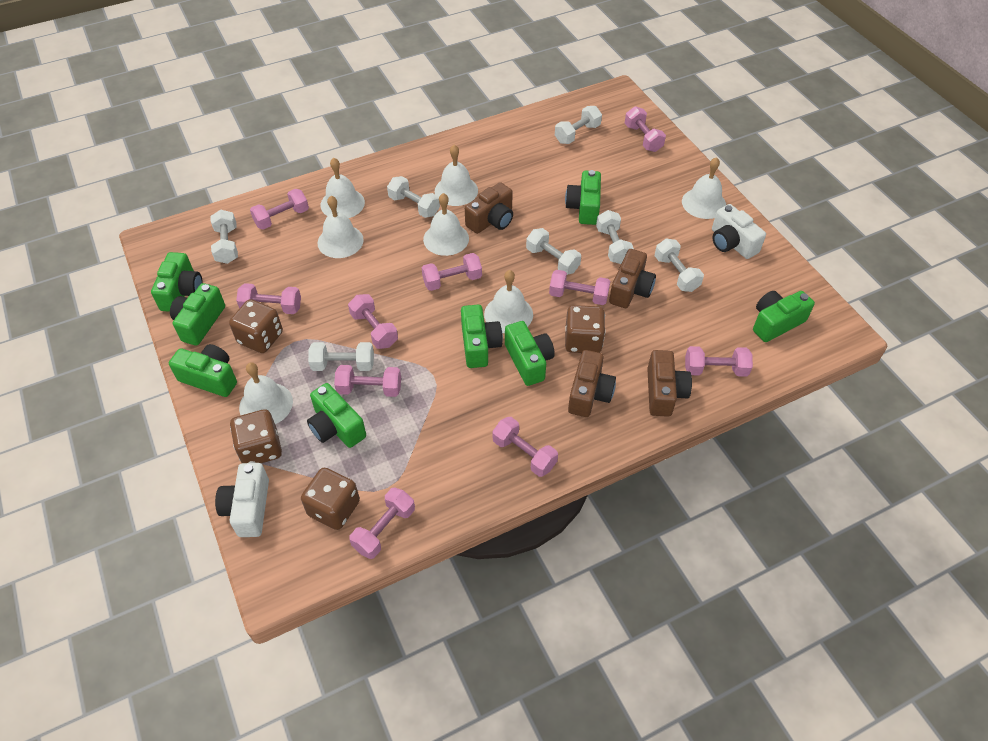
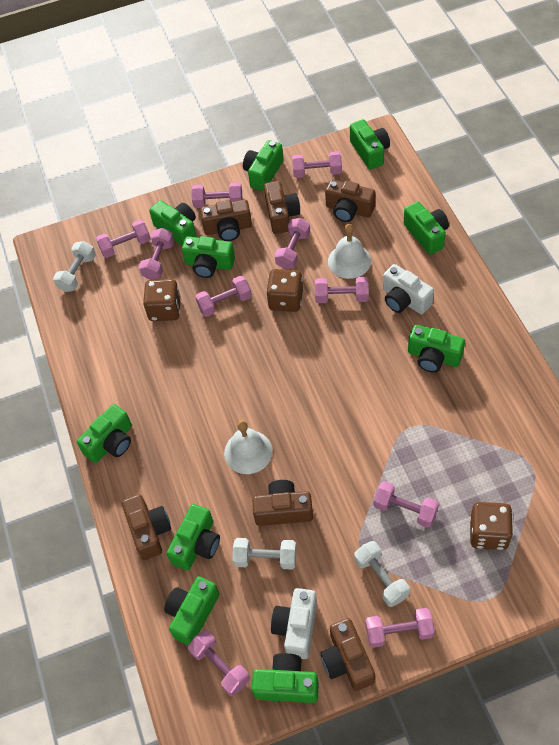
brown camera: 4 -> 6
brown dice: 4 -> 3
green camera: 8 -> 10
white bell: 7 -> 2
white dumbbell: 7 -> 3

